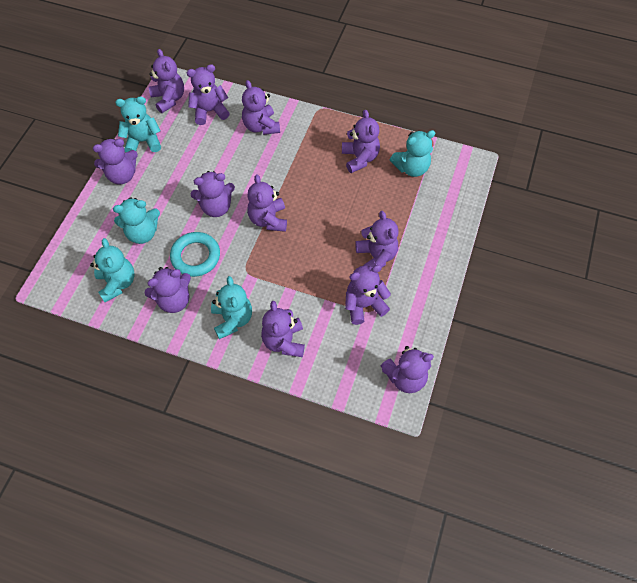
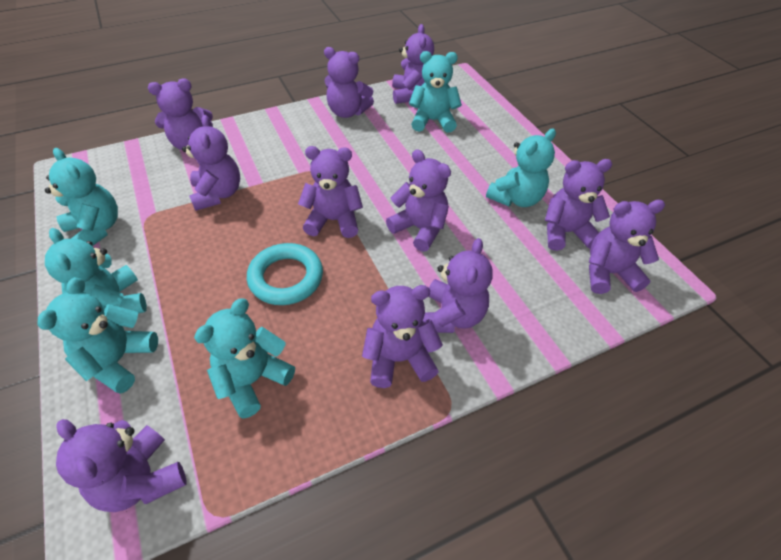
purple teddy bear: 12 -> 11
turquoise teddy bear: 5 -> 6

